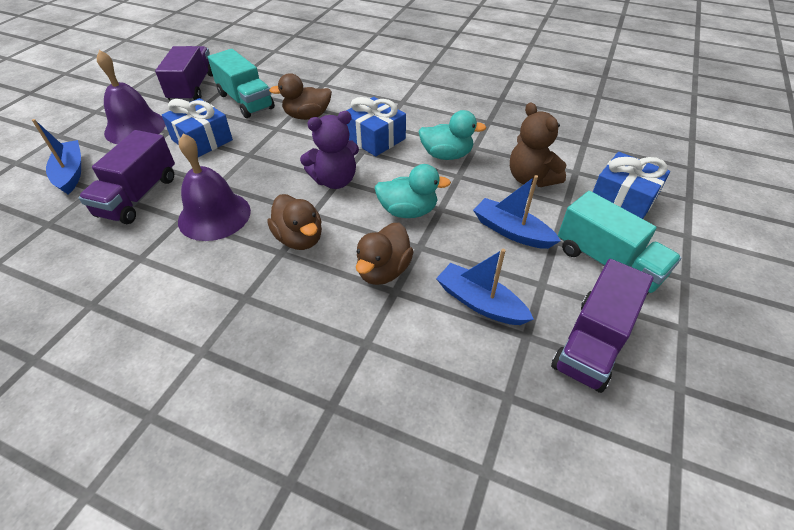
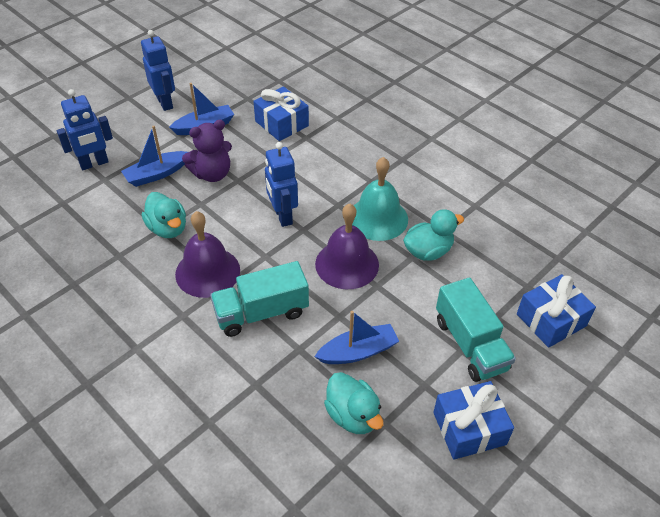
blue robot: 0 -> 3
brown duck: 3 -> 0
brown teddy bear: 1 -> 0
purple truck: 3 -> 0
turquoise bell: 0 -> 1
turquoise duck: 2 -> 3

